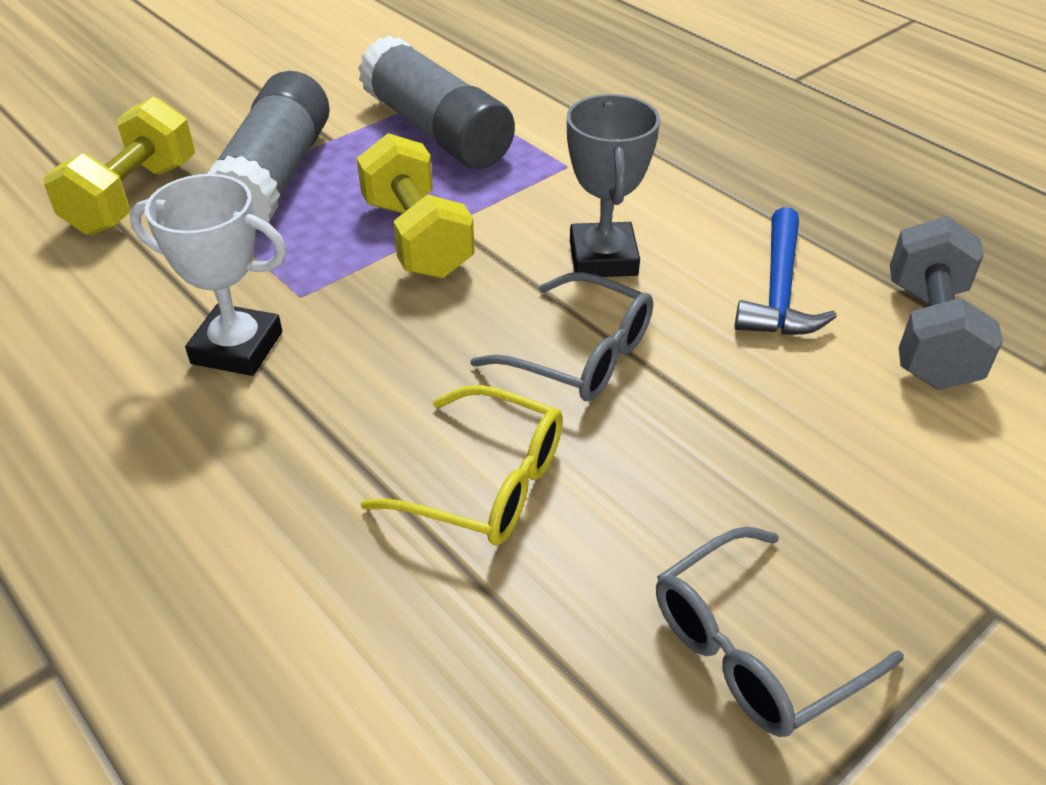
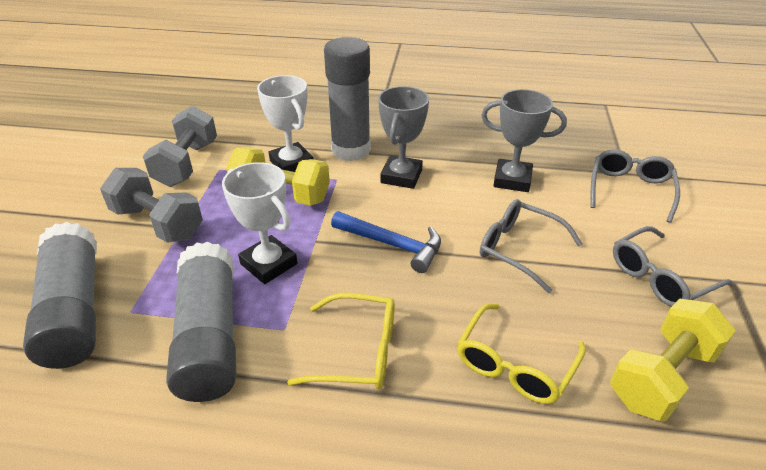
grey dumbbell: 1 -> 2
grey glasses: 2 -> 3
grey glue stick: 2 -> 3
grey trophy: 1 -> 2
white trophy: 1 -> 2
yellow glasses: 1 -> 2

